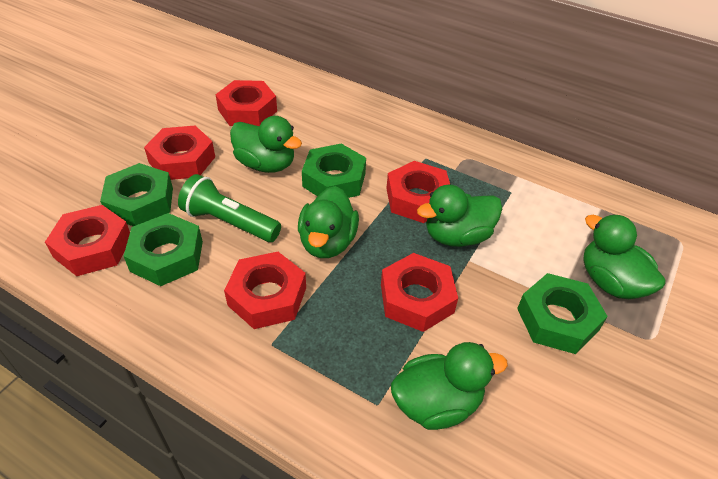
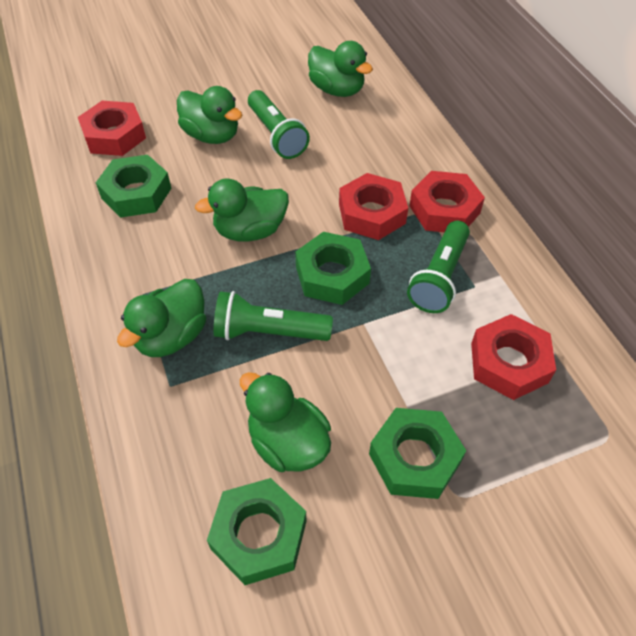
green flashlight: 1 -> 3
red nut: 6 -> 4

